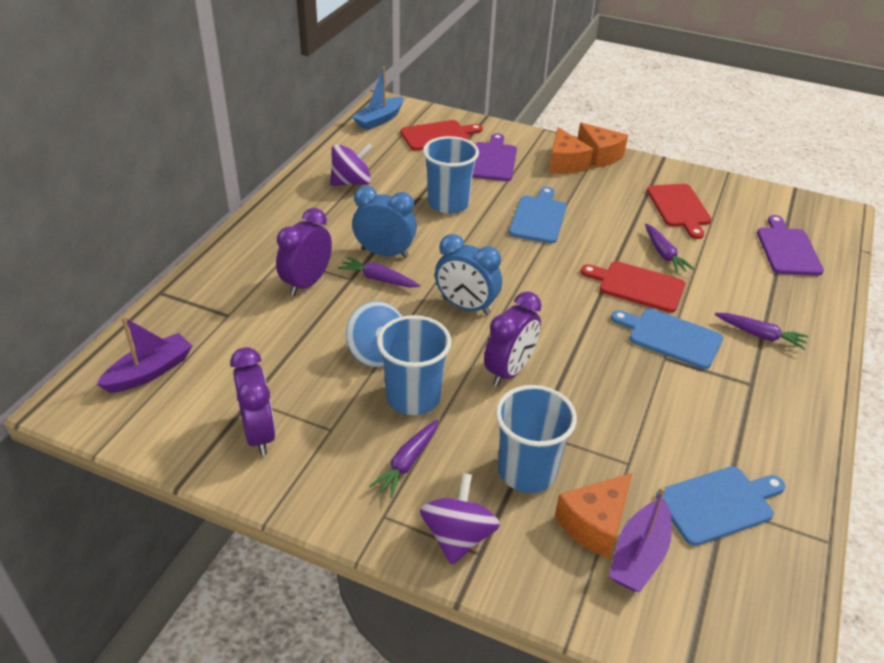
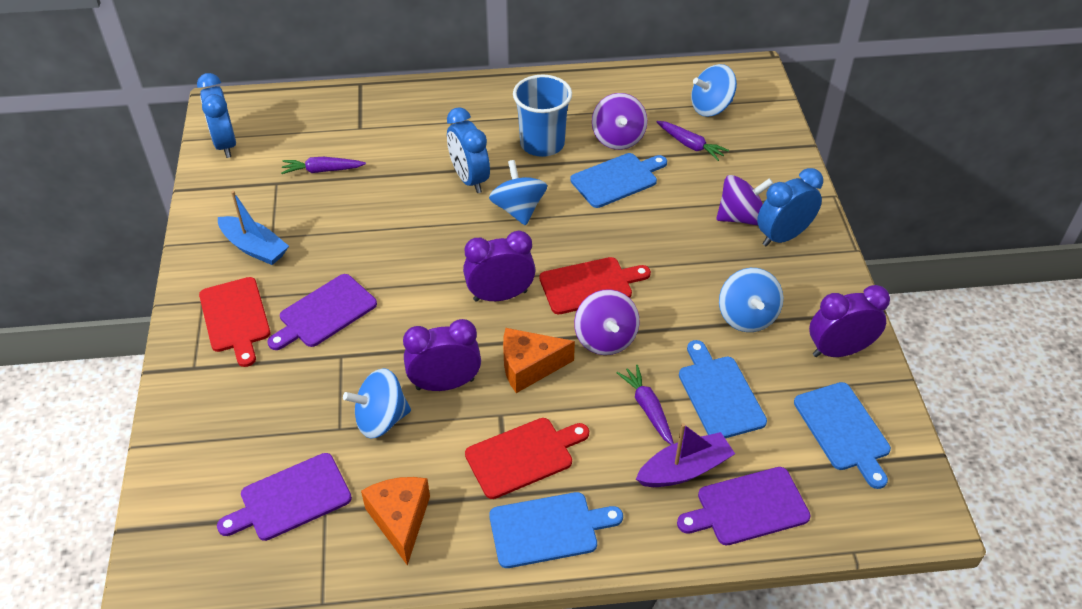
blue clock: 2 -> 3
blue cup: 3 -> 1
blue cutting board: 3 -> 4
blue spinning top: 1 -> 4
orange cheese: 3 -> 2
purple boat: 2 -> 1
purple carrot: 4 -> 3
purple cutting board: 2 -> 3
purple spinning top: 2 -> 3

